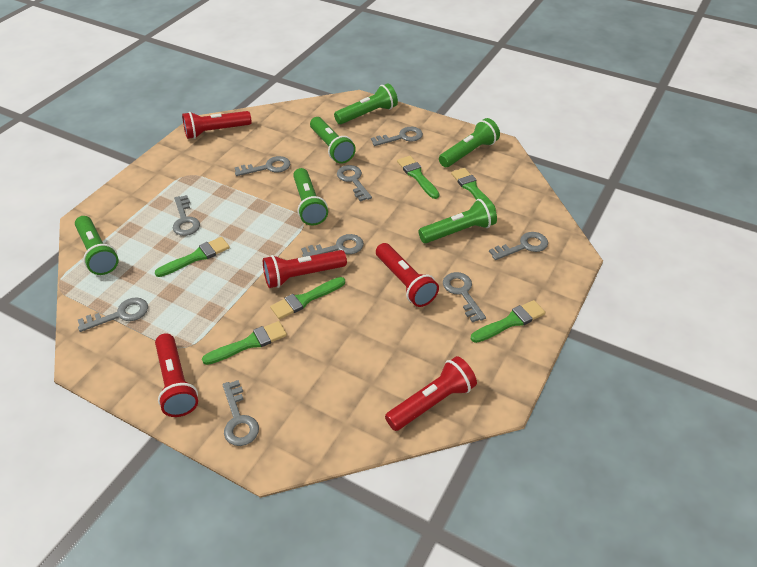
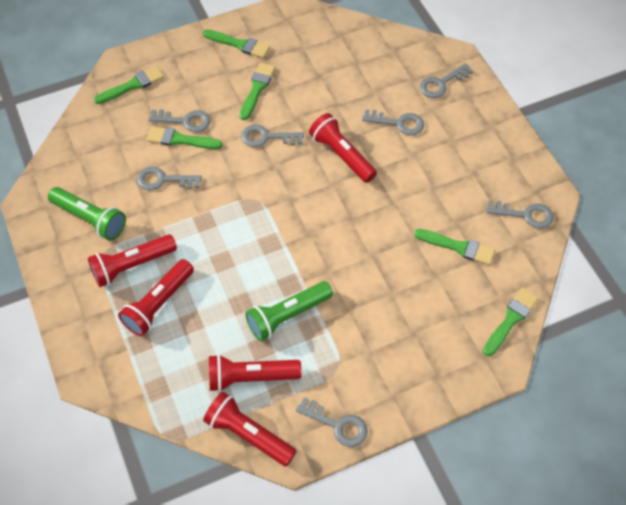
green flashlight: 6 -> 2
grey key: 9 -> 7

